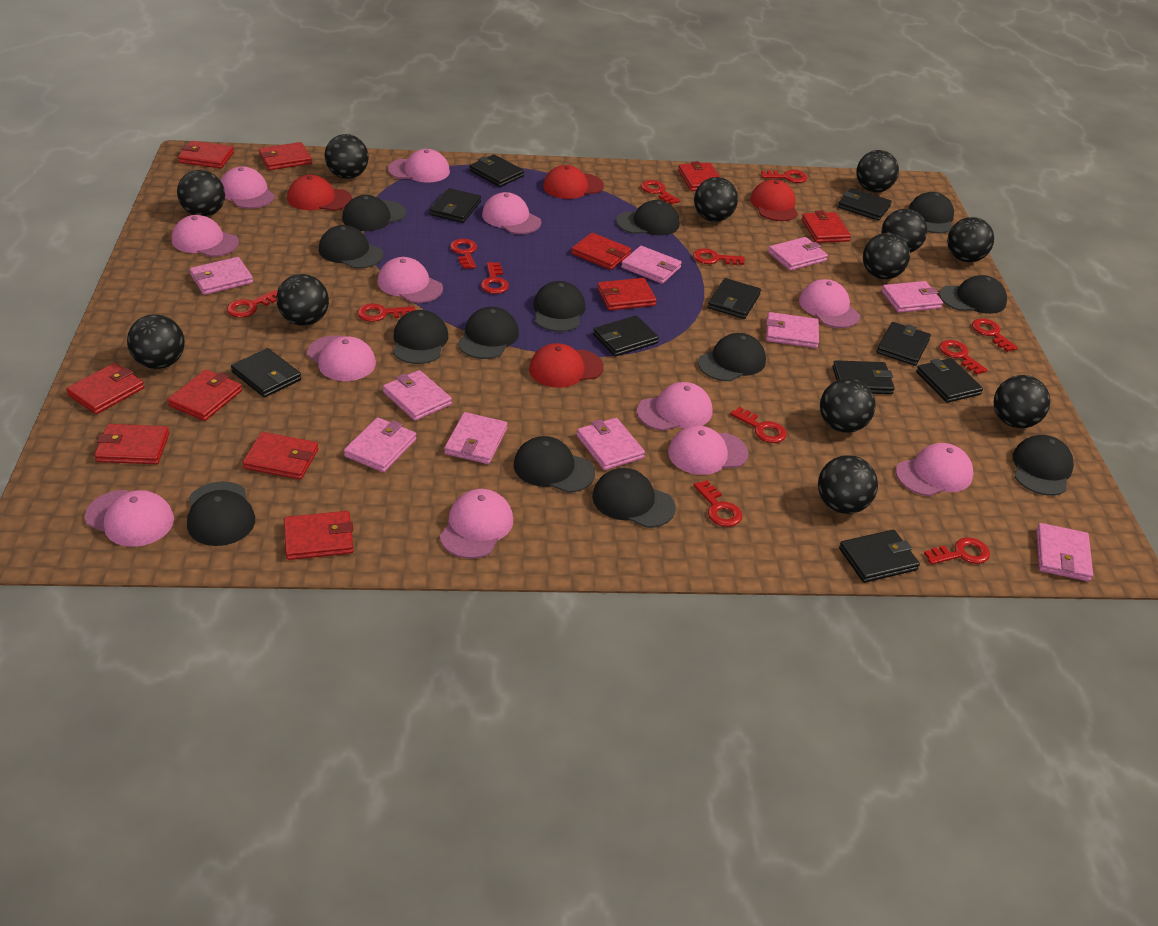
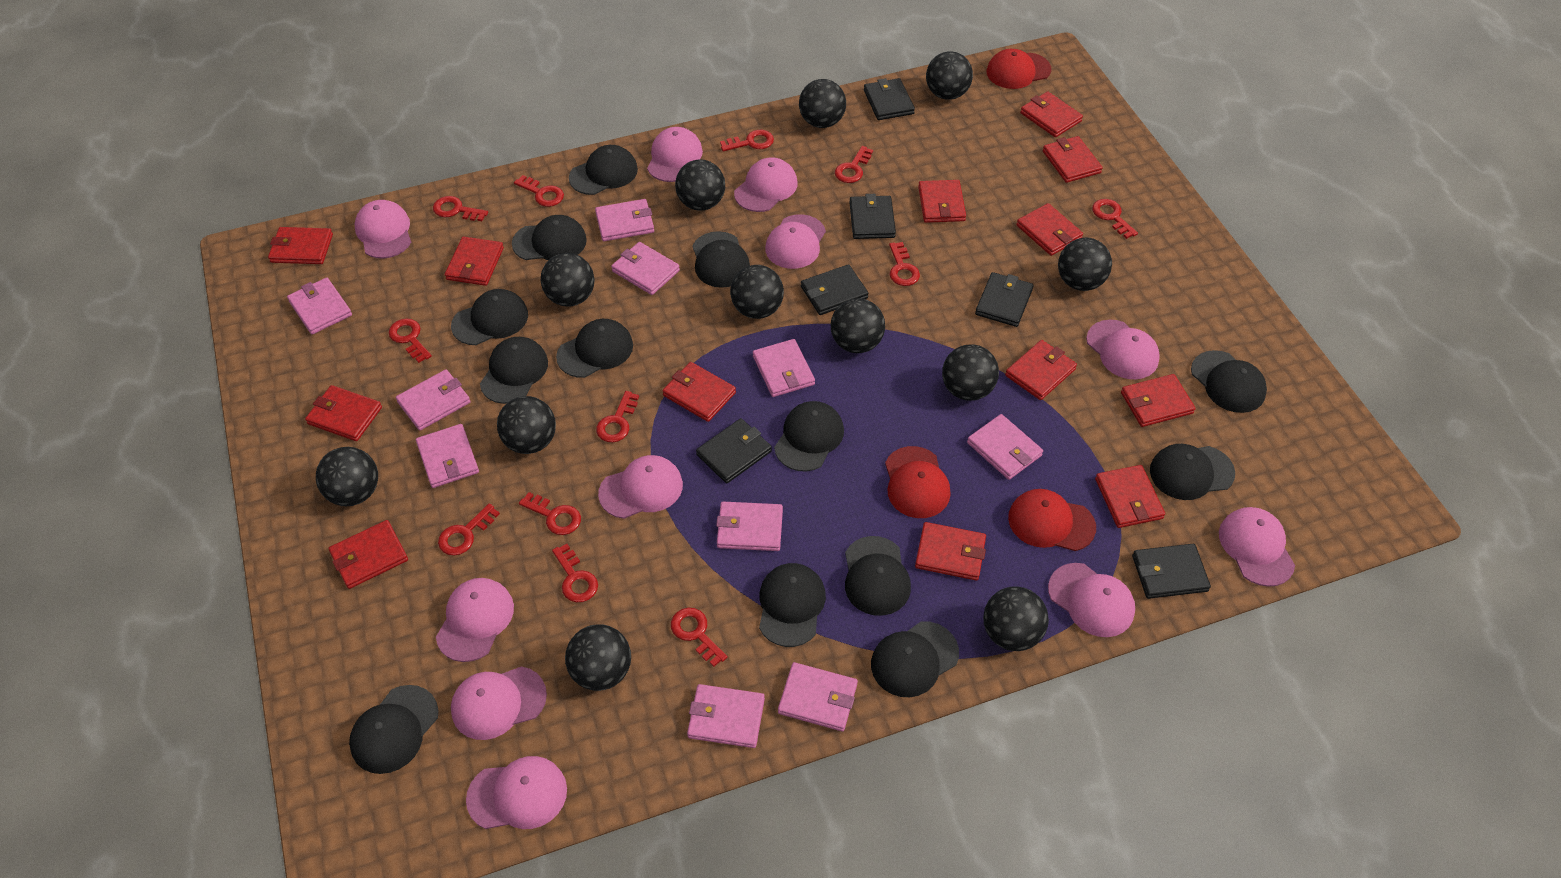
black wallet: 10 -> 6
pink cap: 12 -> 11
red cap: 4 -> 3
red wallet: 11 -> 13

